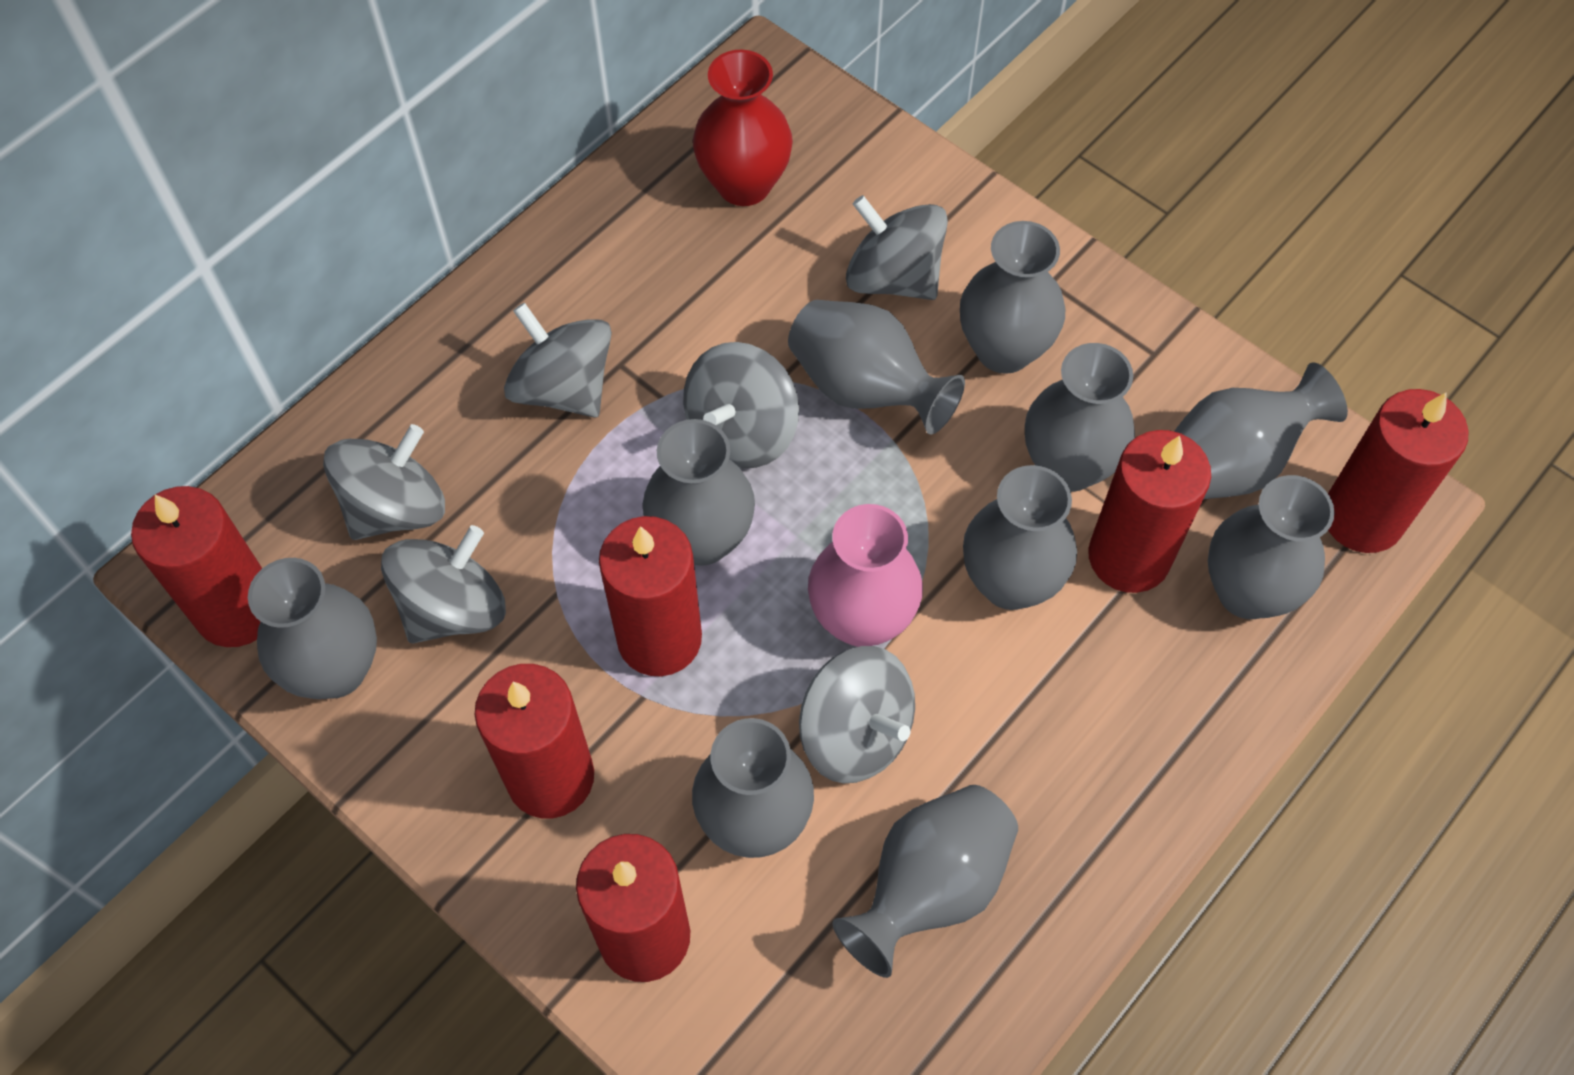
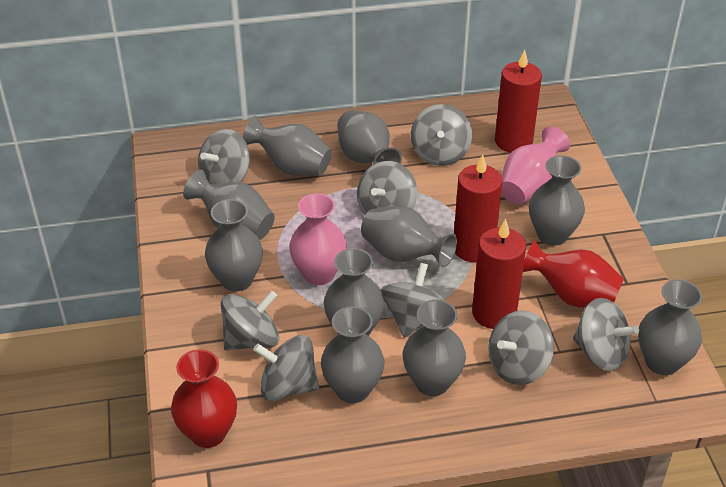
grey spinning top: 6 -> 8
pink vase: 1 -> 2
red candle: 6 -> 3
red vase: 1 -> 2

